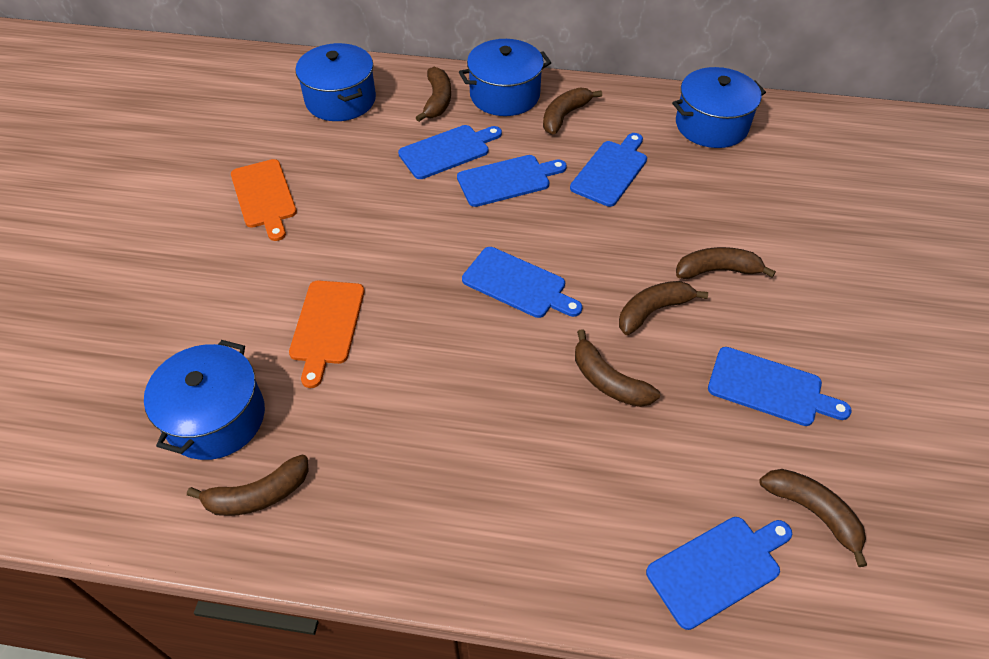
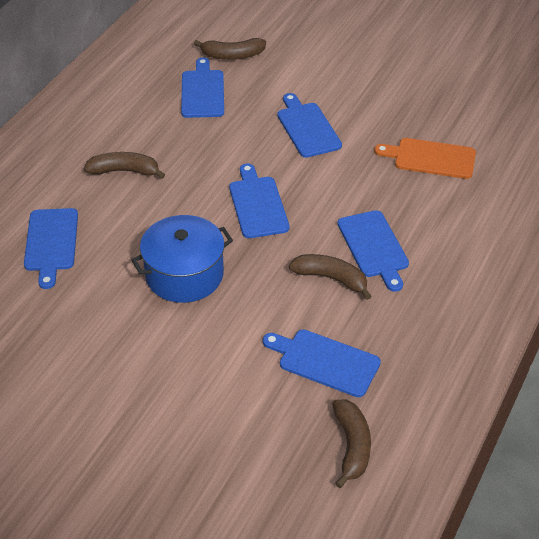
blue pot: 4 -> 1
brown banana: 7 -> 4
orange cutting board: 2 -> 1

